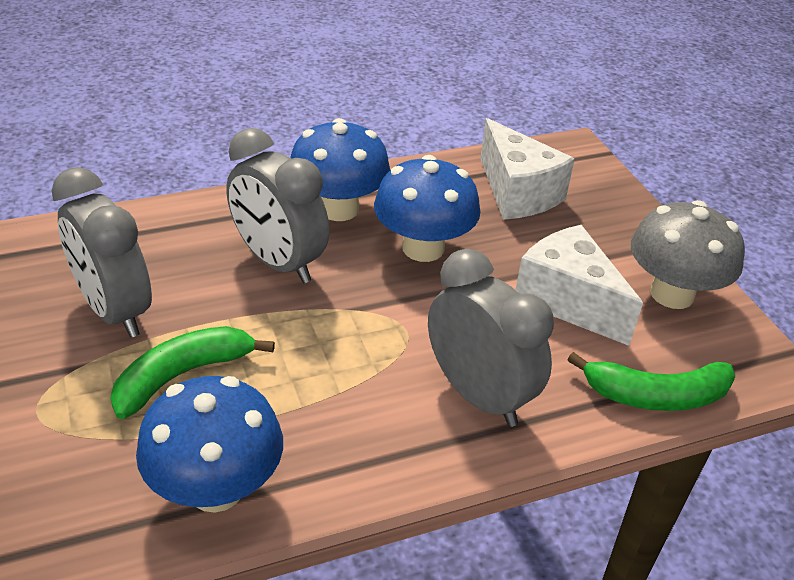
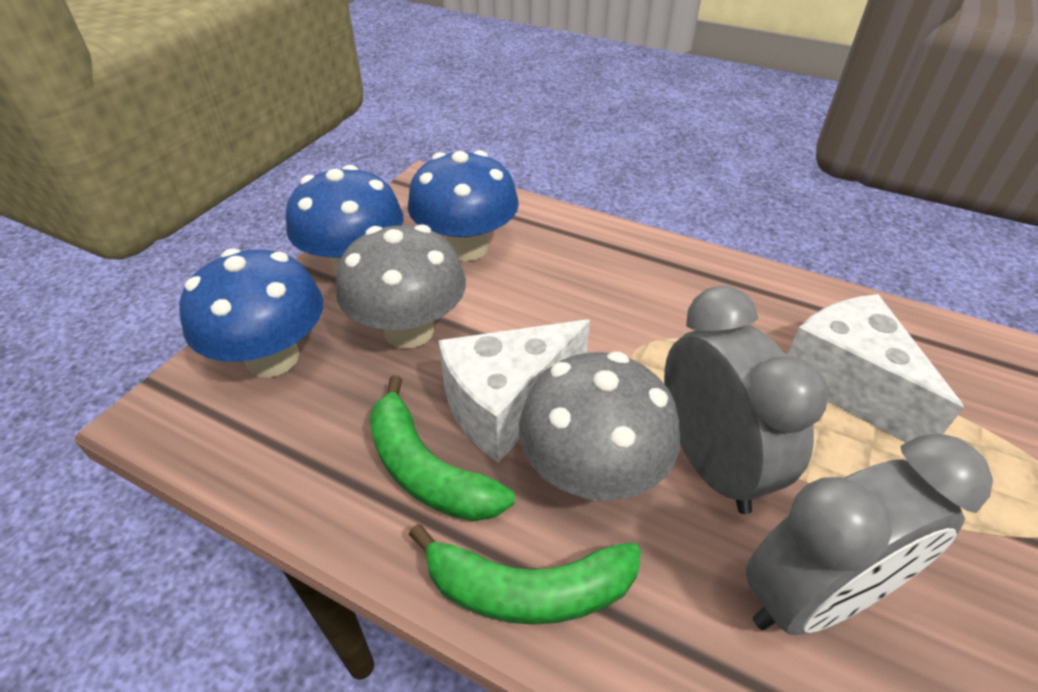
grey clock: 3 -> 2
grey mushroom: 1 -> 2

